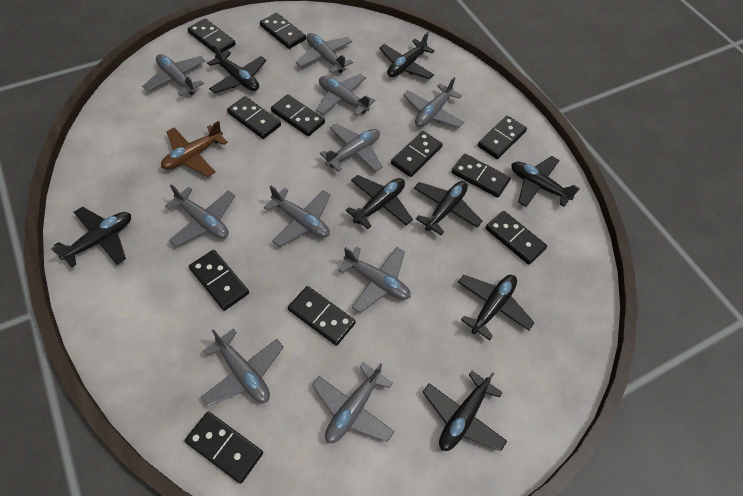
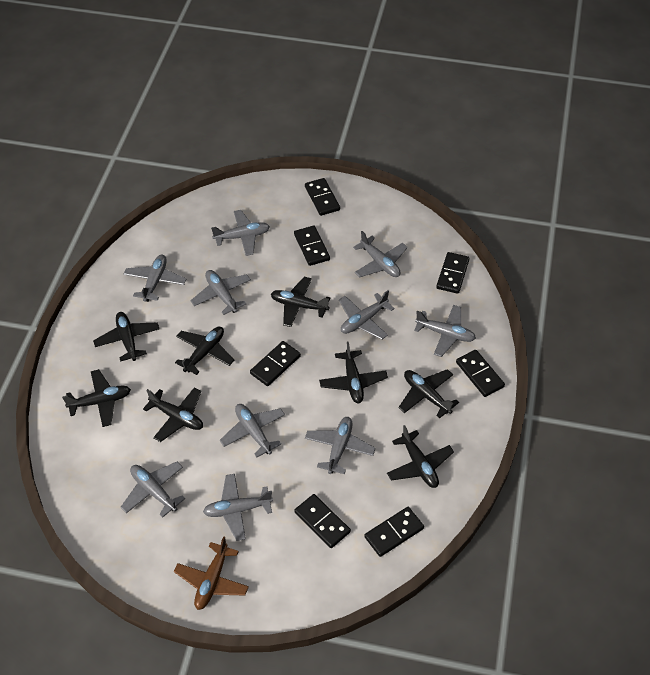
black domino: 11 -> 7

